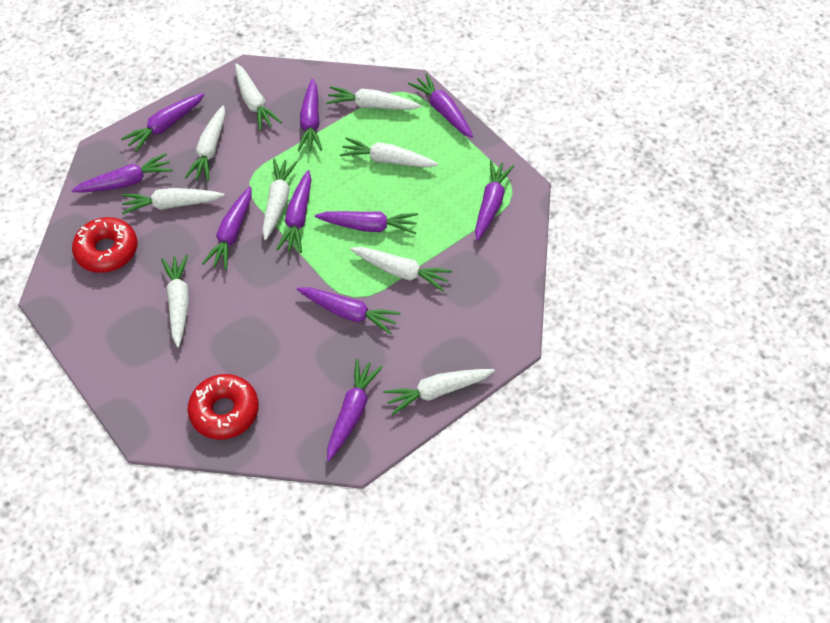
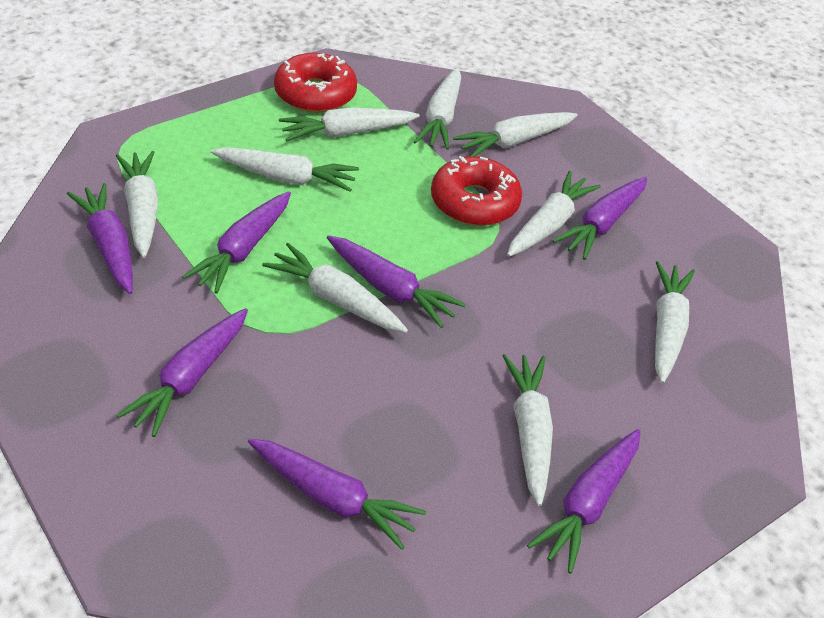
purple carrot: 10 -> 7

